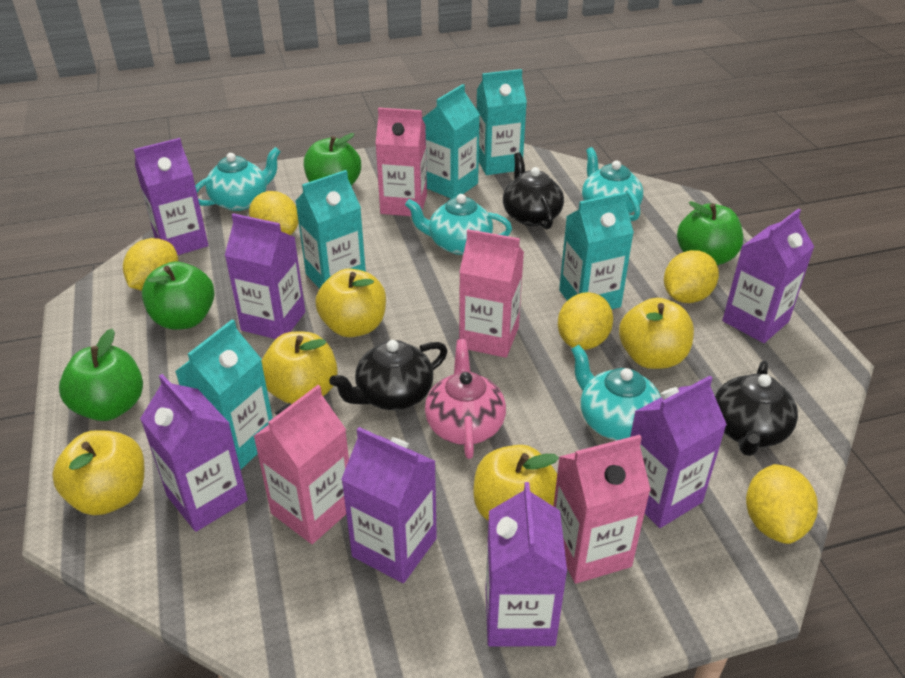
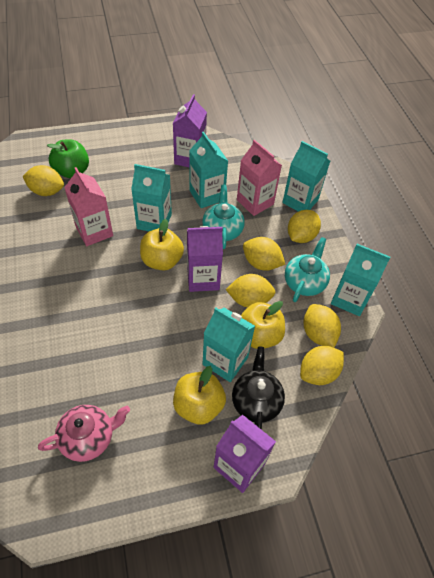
black teapot: 3 -> 1
green apple: 4 -> 1
pink carton: 4 -> 2
purple carton: 7 -> 3
turquoise teapot: 4 -> 2
yellow apple: 5 -> 3
yellow lemon: 5 -> 6

